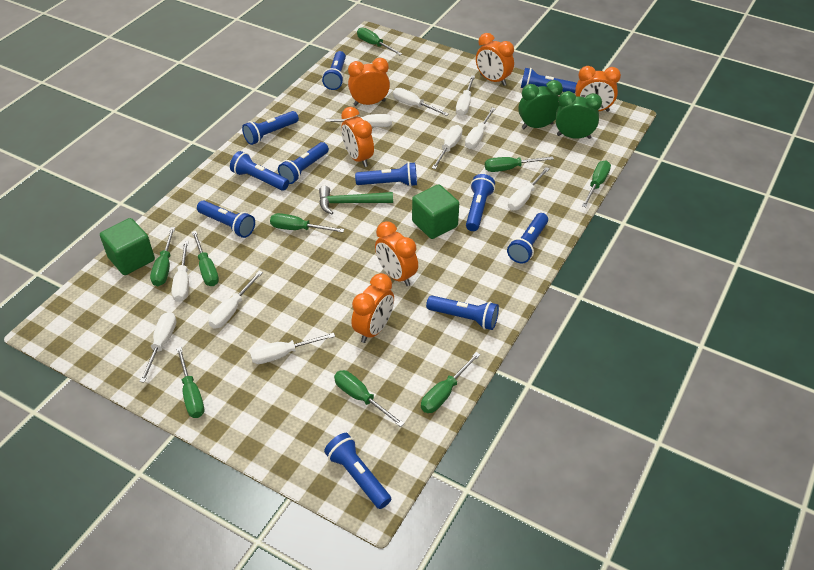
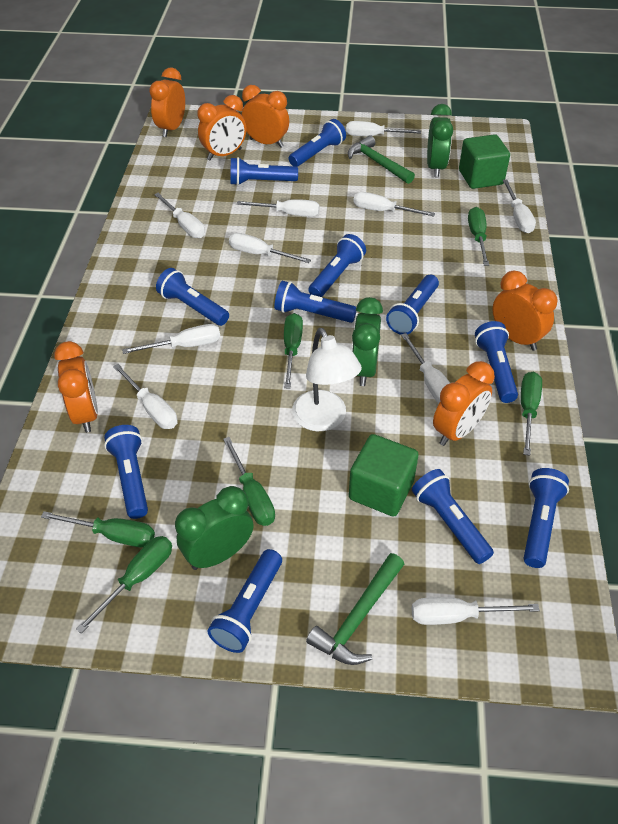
green clock: 2 -> 3
green hammer: 1 -> 2
green screwdriver: 9 -> 6
white lamp: 0 -> 1

